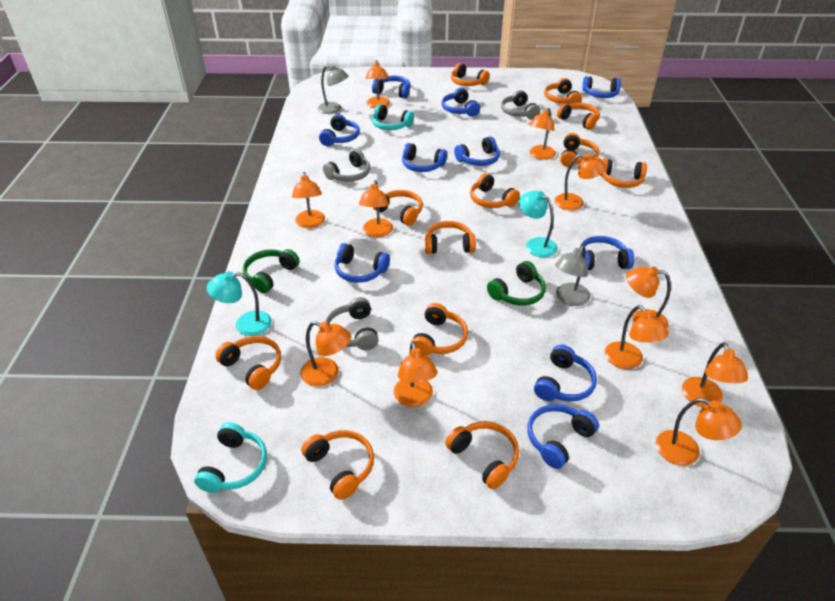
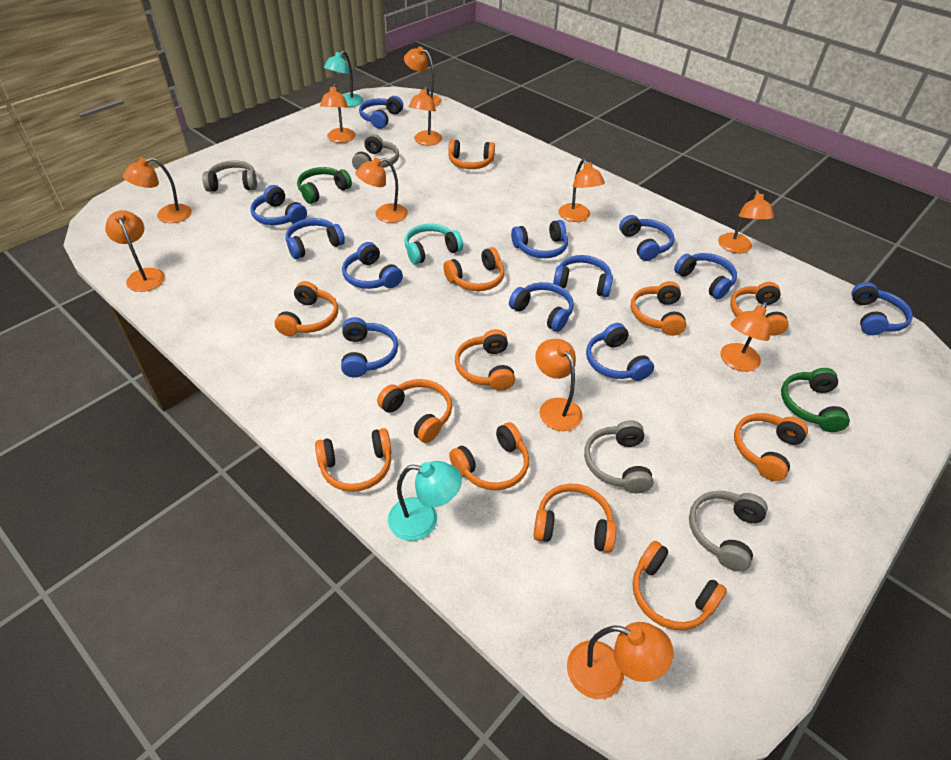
blue headphones: 10 -> 12
grey headphones: 3 -> 4
grey lamp: 2 -> 0
turquoise headphones: 2 -> 1

